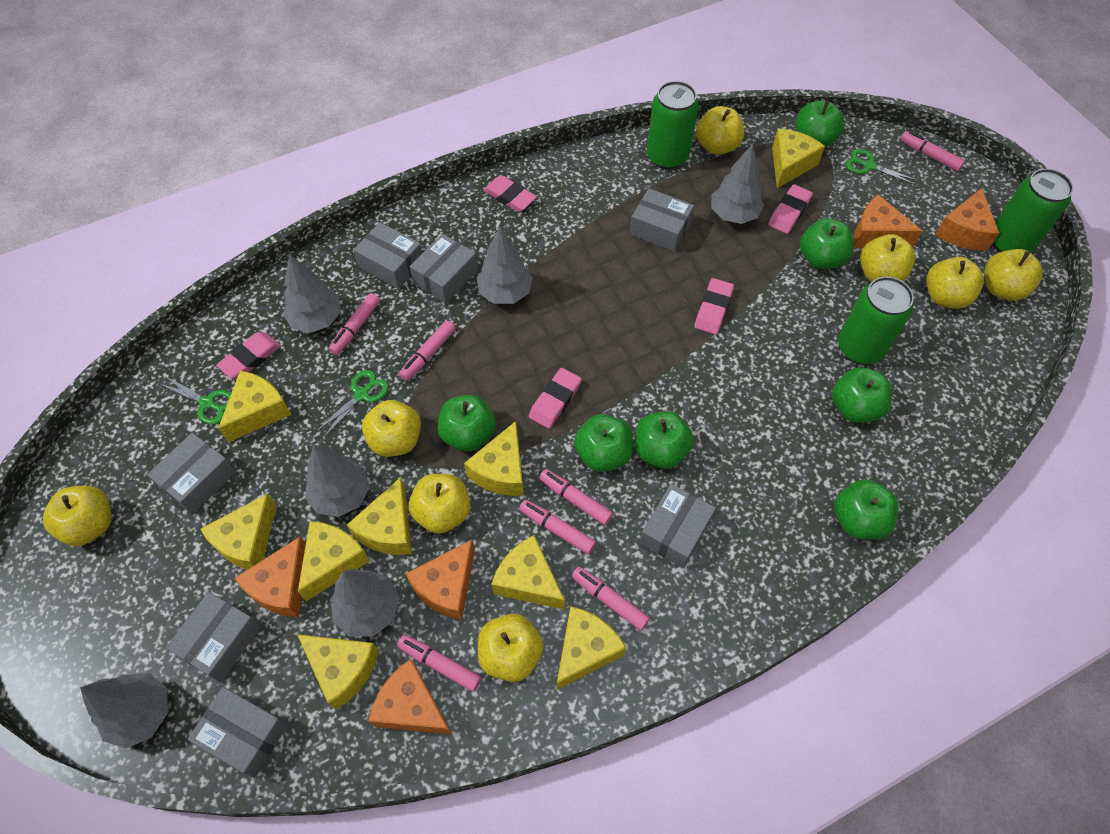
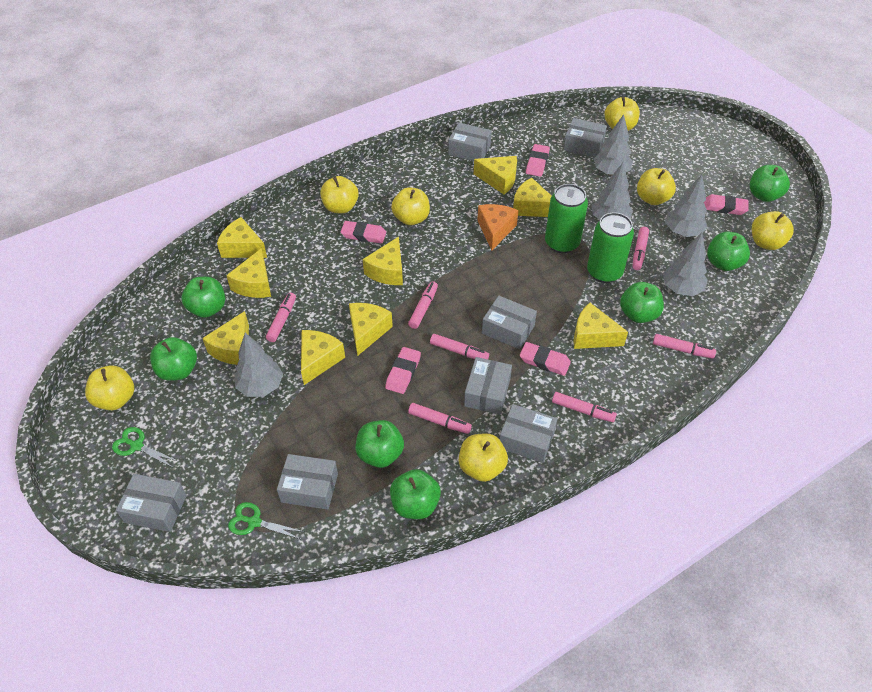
green can: 3 -> 2
green scissors: 3 -> 2
grey tree: 6 -> 5
orange cheese: 5 -> 1
yellow apple: 8 -> 7

